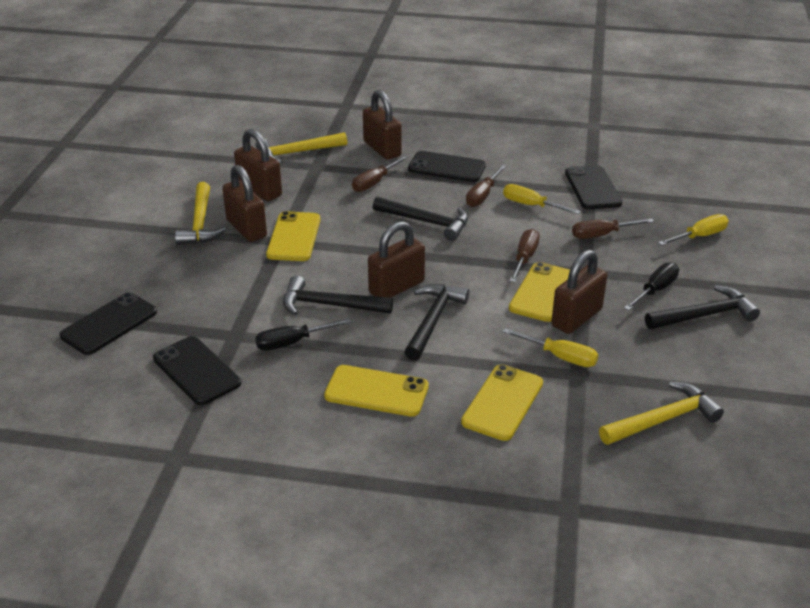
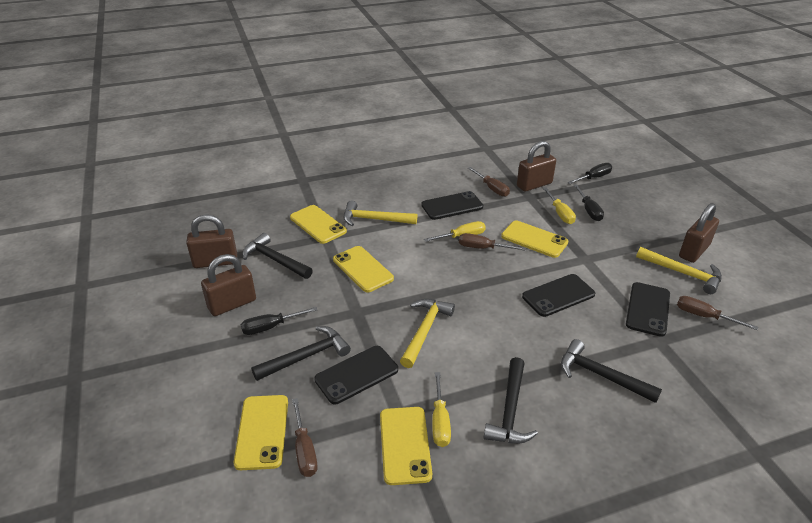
black screwdriver: 2 -> 3
brown padlock: 5 -> 4
yellow phone: 4 -> 5

